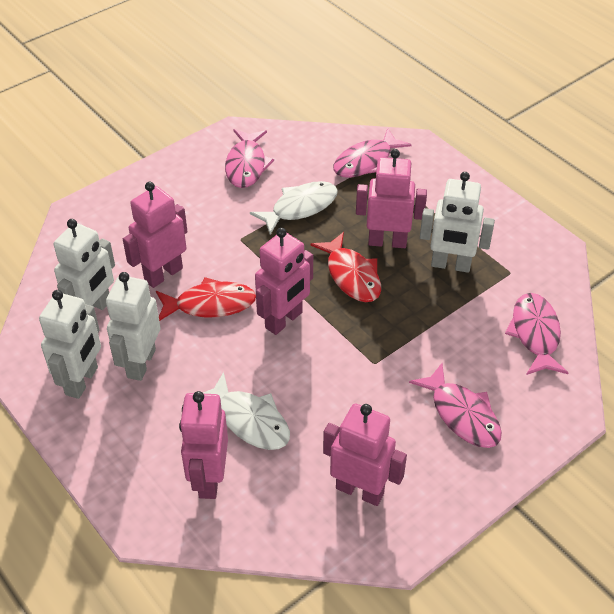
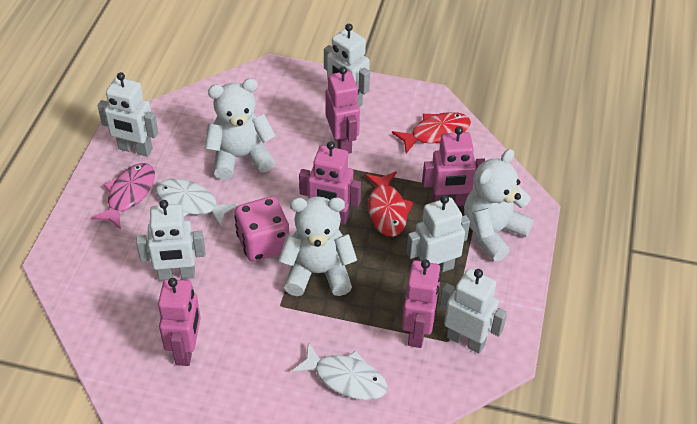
pink dice: 0 -> 1
pink fish: 4 -> 1
white robot: 4 -> 5
white teddy bear: 0 -> 3

